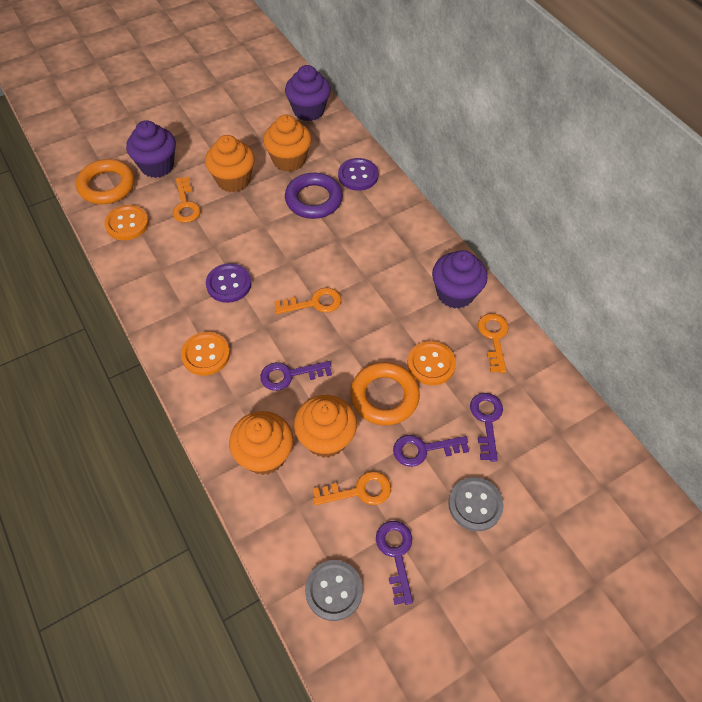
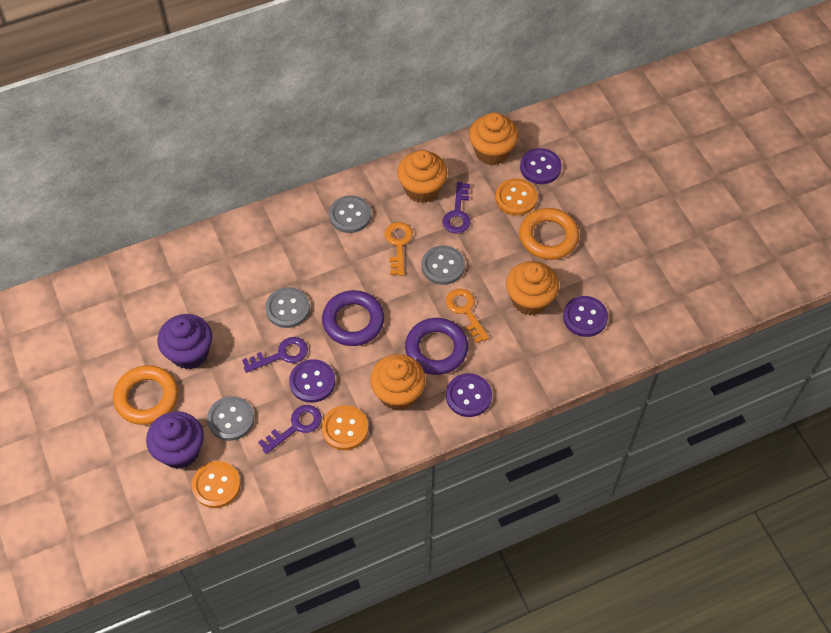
grey button: 2 -> 4
orange key: 4 -> 2
purple button: 2 -> 4
purple cupcake: 3 -> 2
purple key: 4 -> 3
purple ring: 1 -> 2

